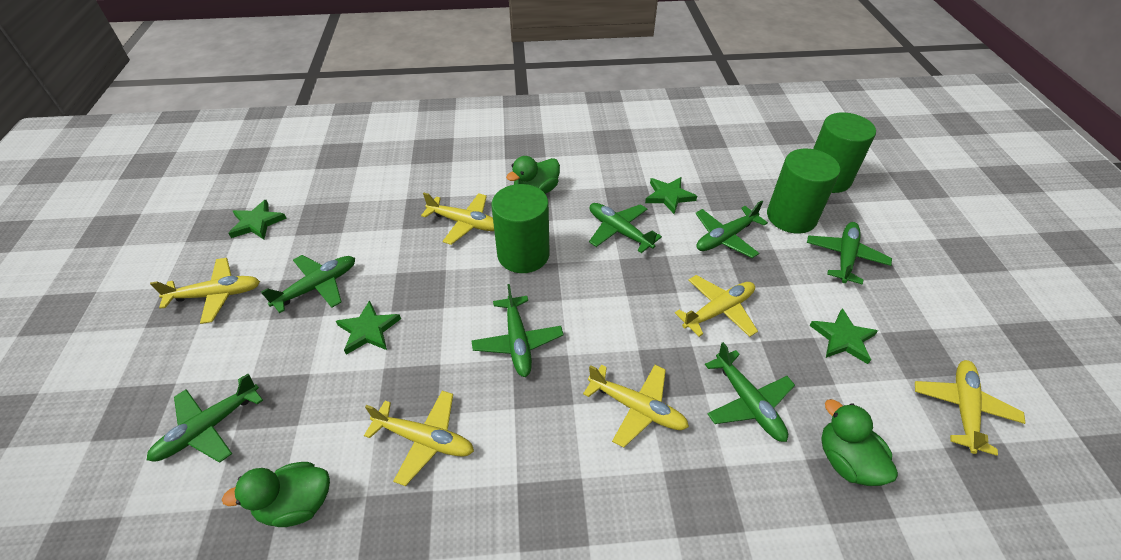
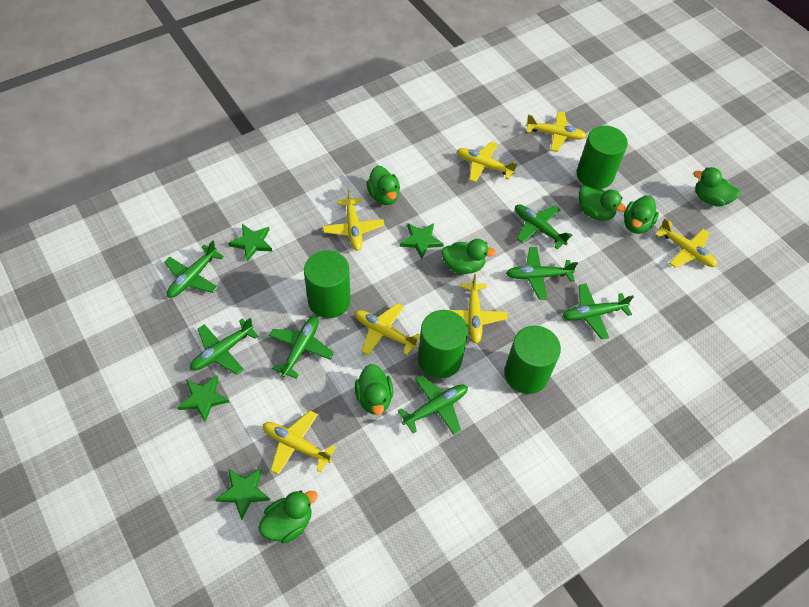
green cylinder: 3 -> 4
green duck: 3 -> 7
yellow plane: 6 -> 7

